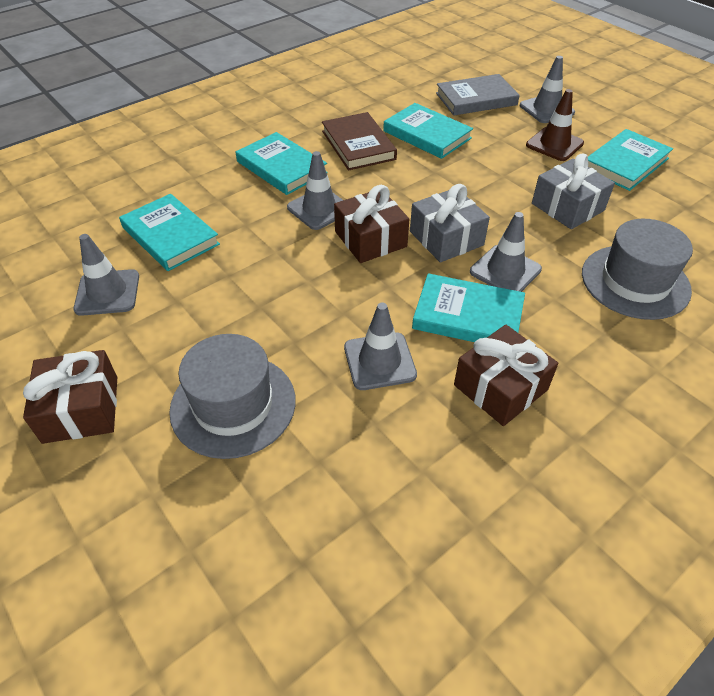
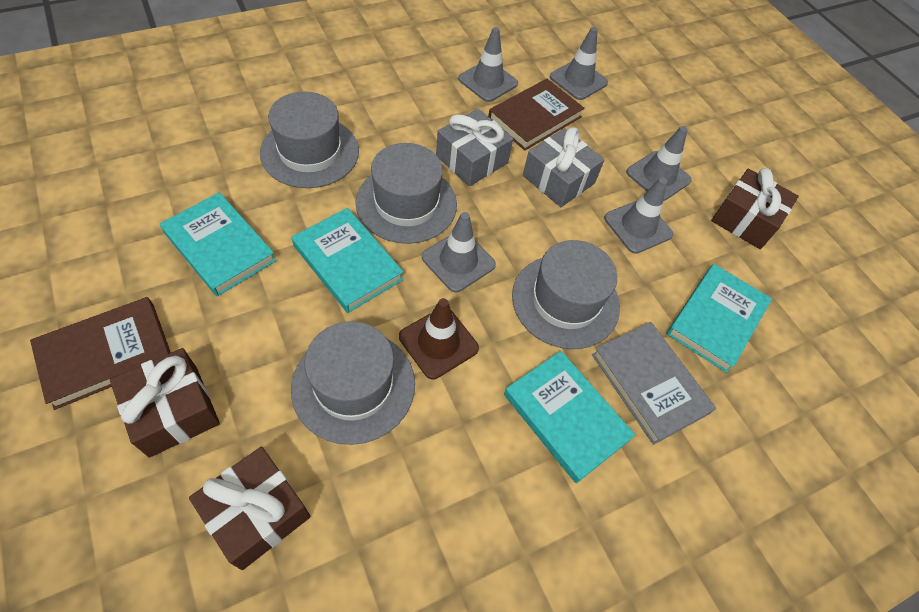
brown book: 1 -> 2
grey hat: 2 -> 4
turquoise book: 5 -> 4

